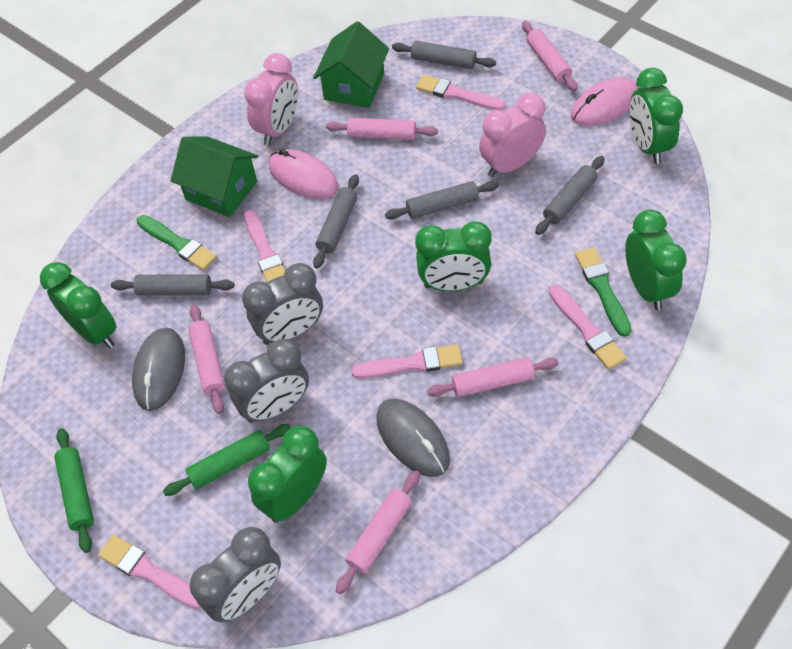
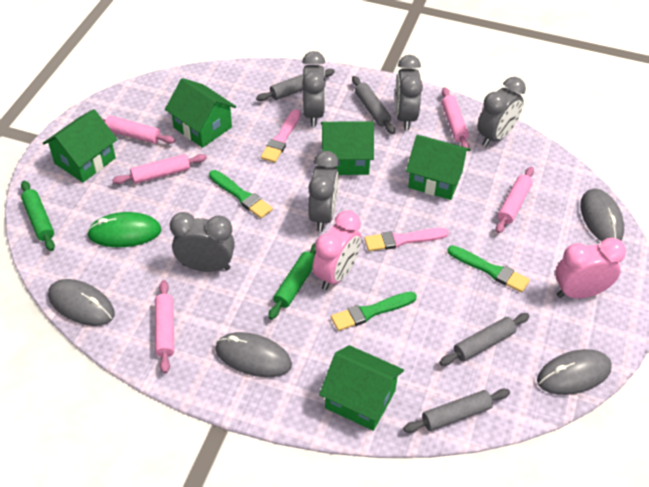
green brush: 2 -> 3
green clock: 5 -> 0
green house: 2 -> 5
green mouse: 0 -> 1
grey clock: 3 -> 5
grey mouse: 2 -> 4
grey rolling pin: 5 -> 4
pink brush: 5 -> 2
pink mouse: 2 -> 0

